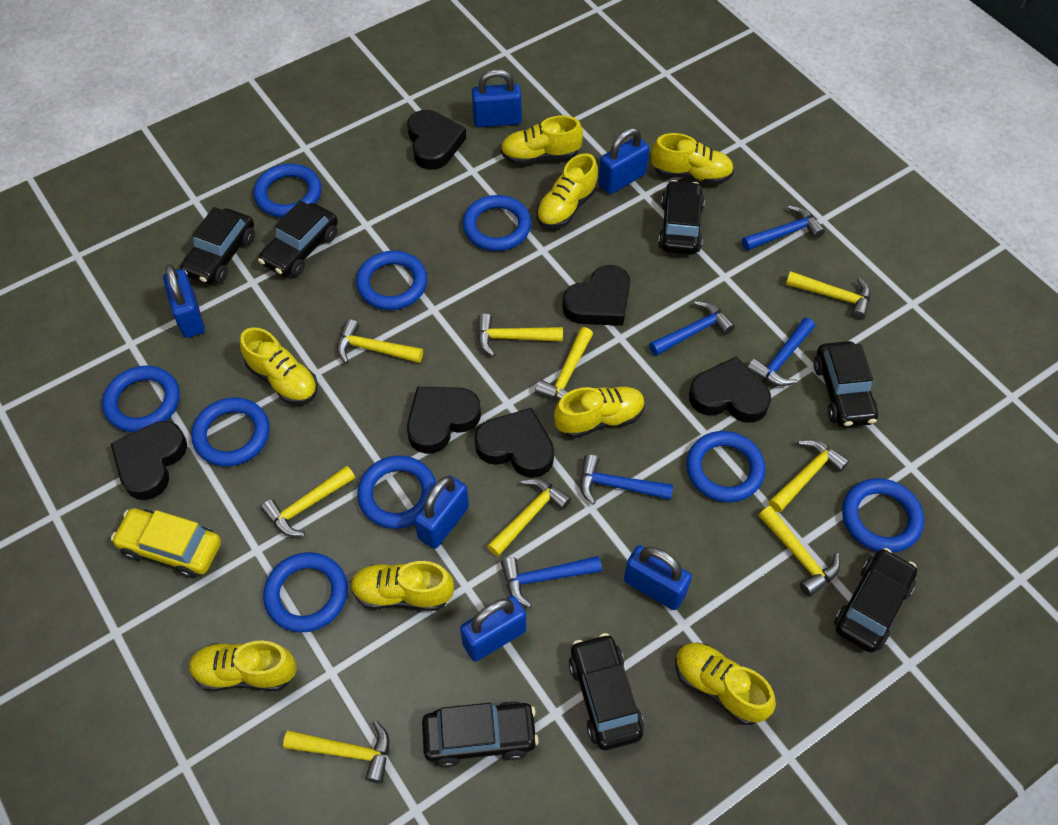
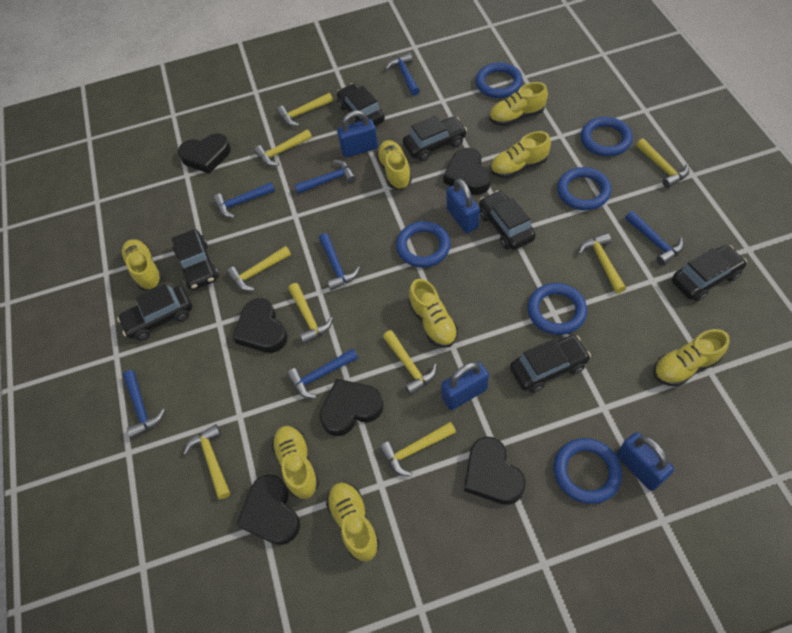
blue hammer: 5 -> 7
blue padlock: 6 -> 4
blue ring: 9 -> 6
yellow car: 1 -> 0

